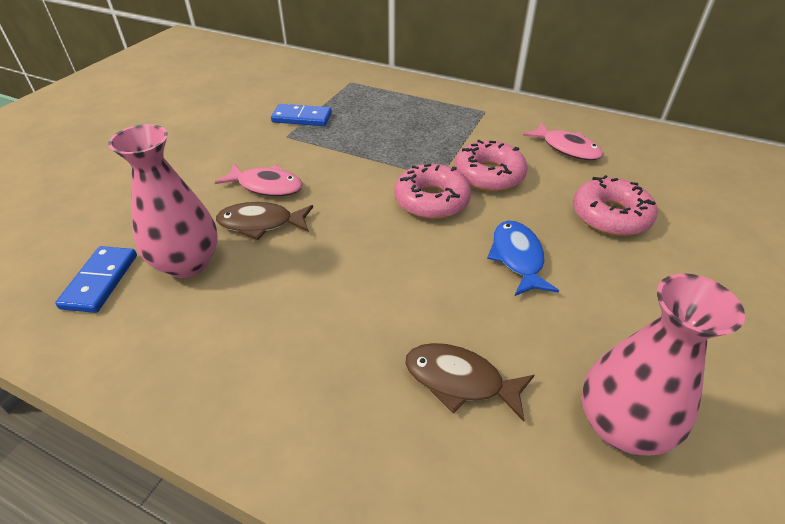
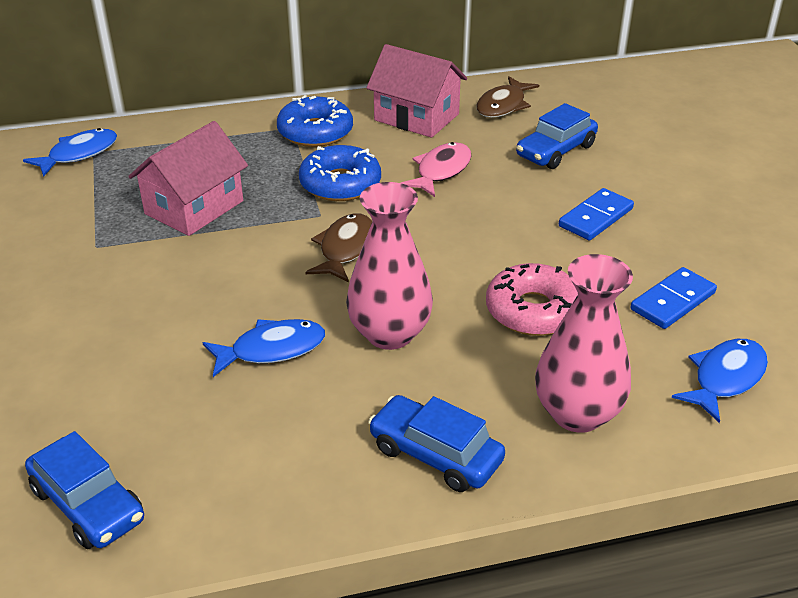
blue car: 0 -> 3
blue donut: 0 -> 2
blue fish: 1 -> 3
pink donut: 3 -> 1
pink fish: 2 -> 1
pink house: 0 -> 2

